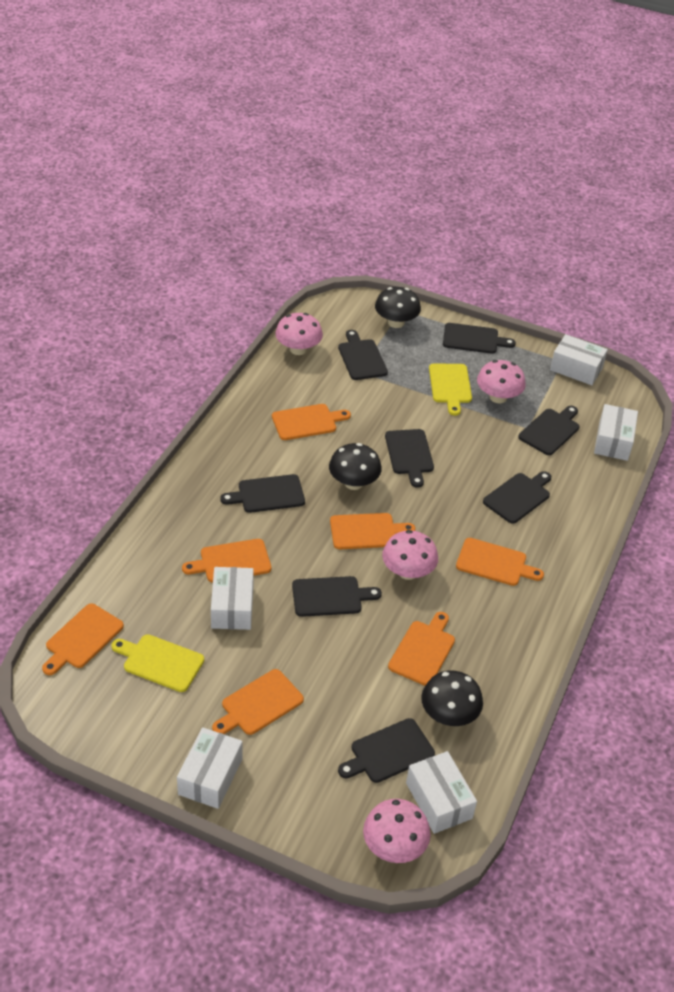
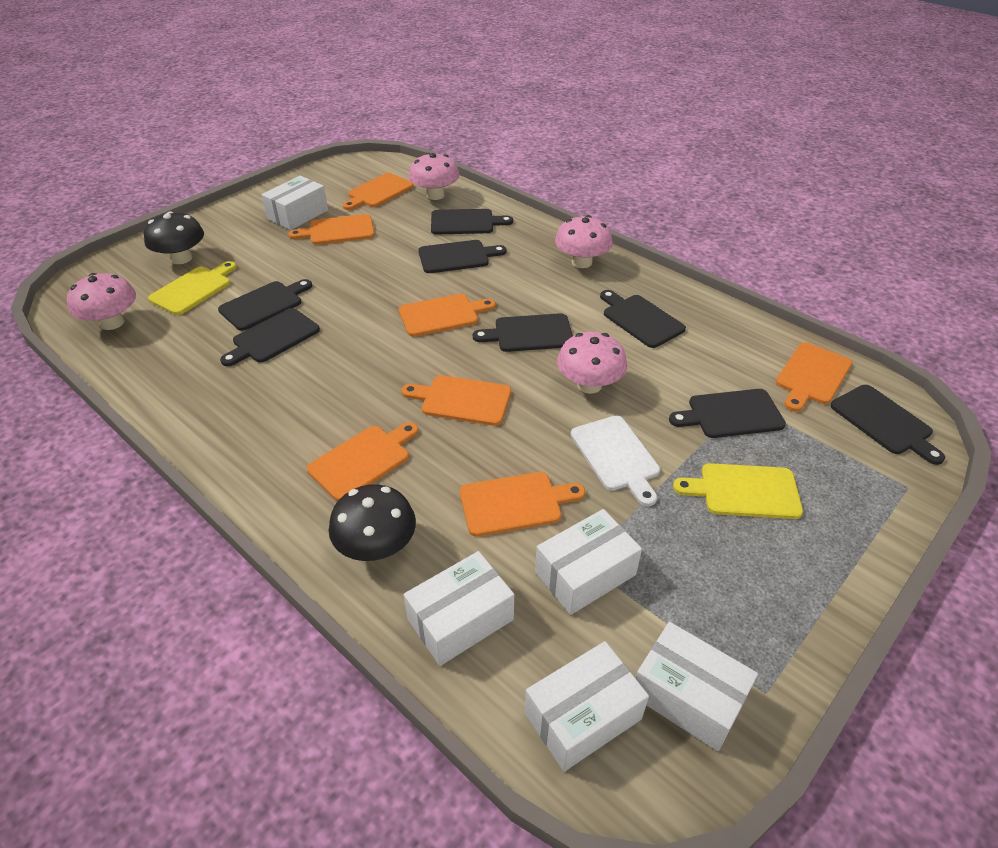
black mushroom: 3 -> 2
white cutting board: 0 -> 1

